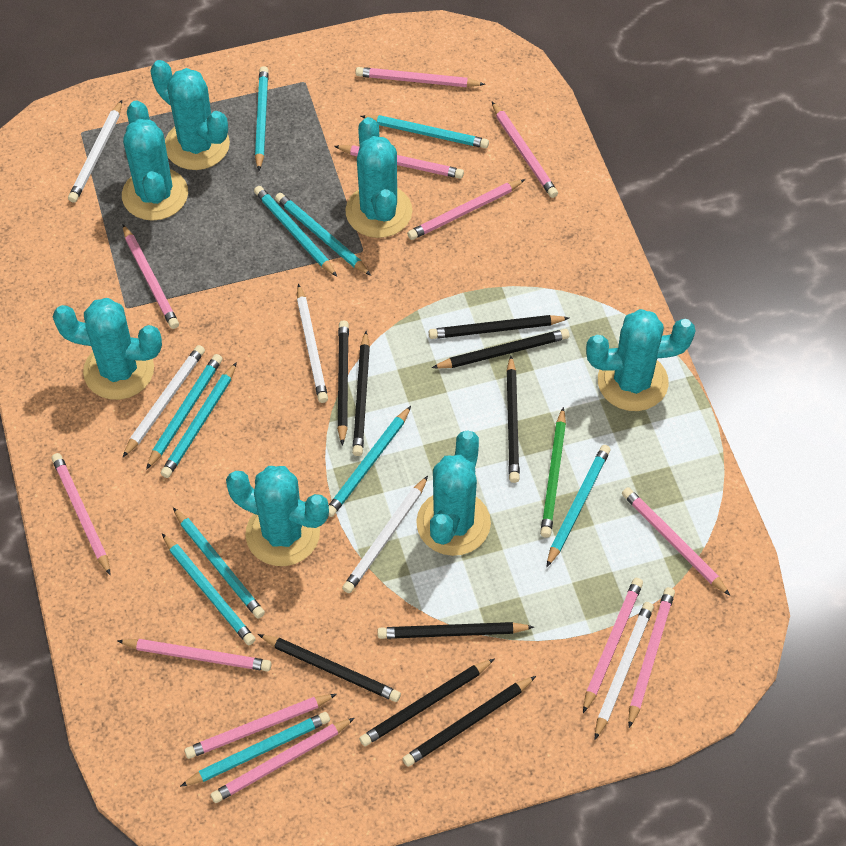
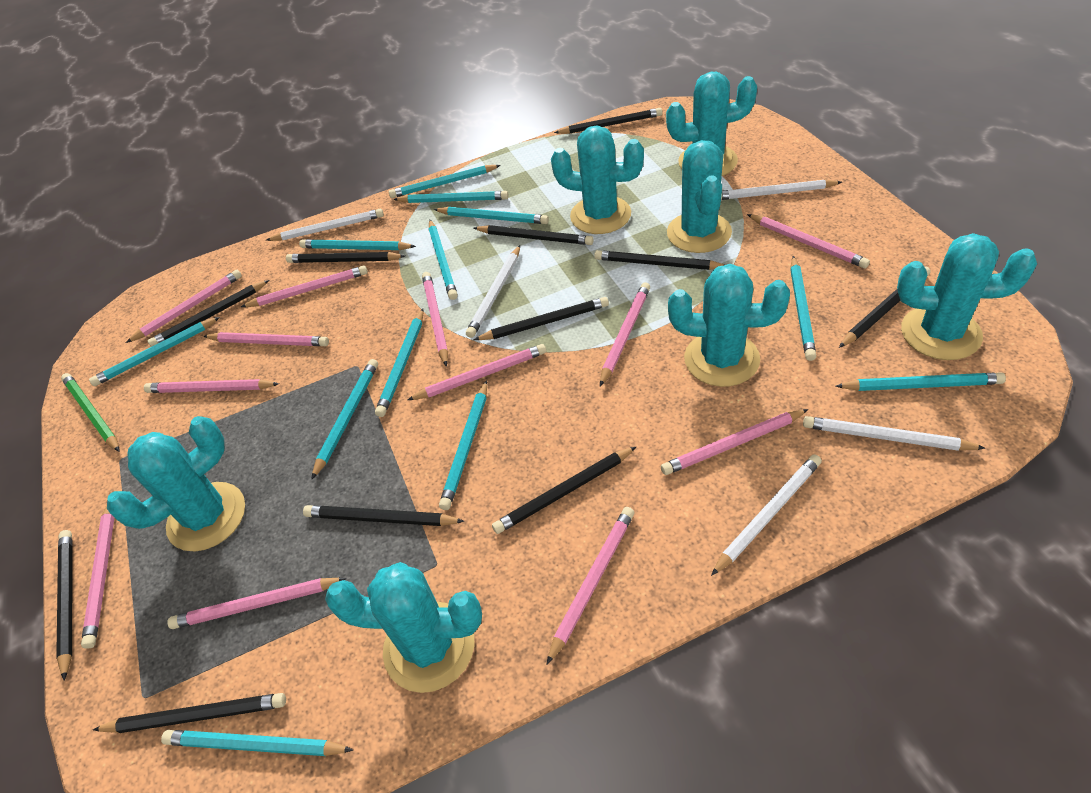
black pencil: 9 -> 11
turquoise pencil: 11 -> 12

